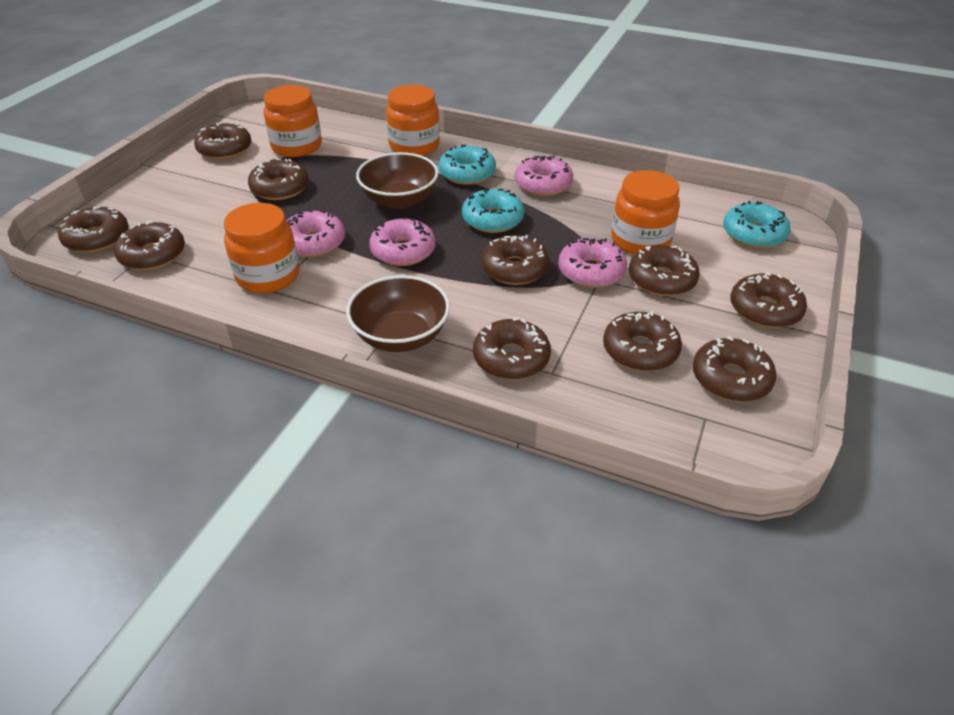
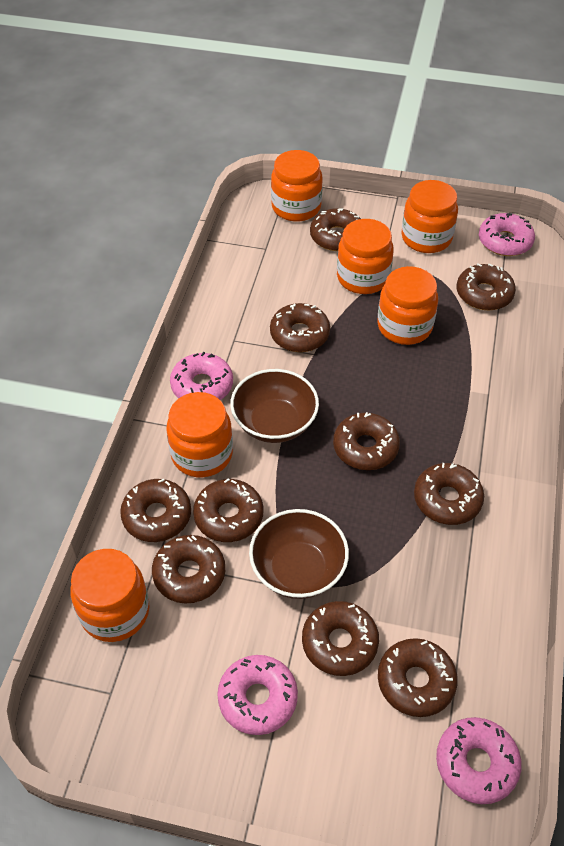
orange jar: 4 -> 6
turquoise donut: 3 -> 0

